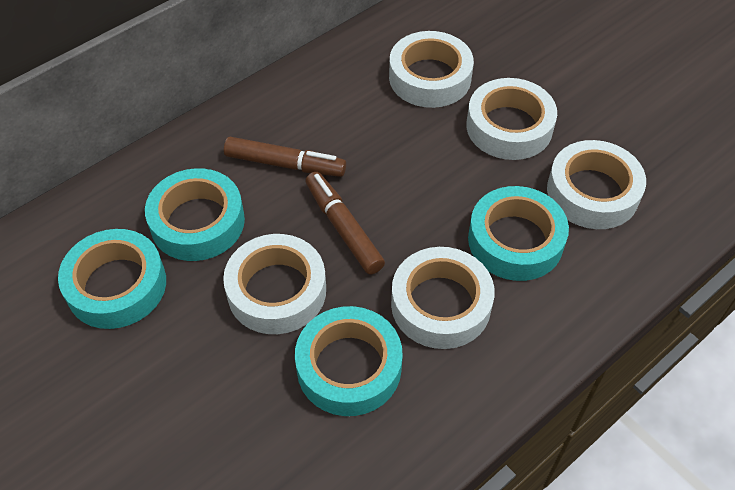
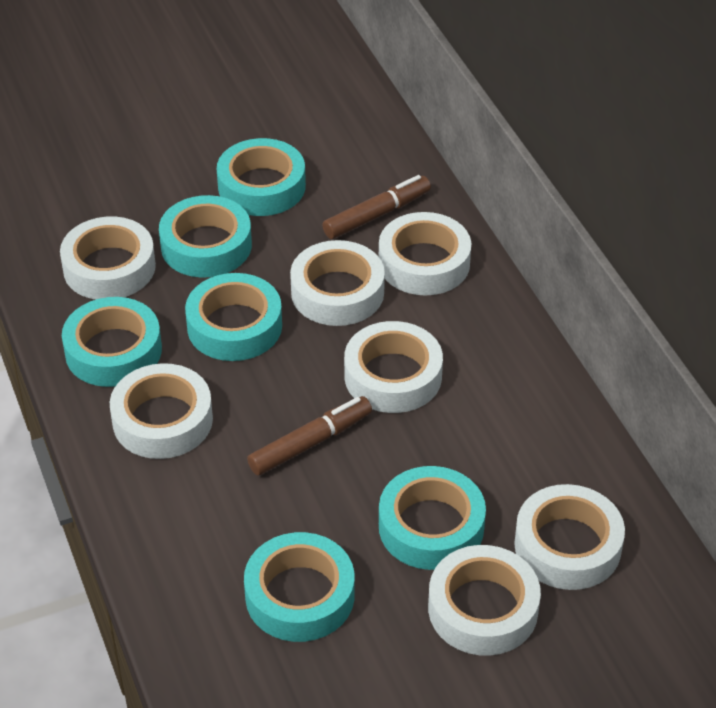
turquoise tape: 4 -> 6
white tape: 5 -> 7

